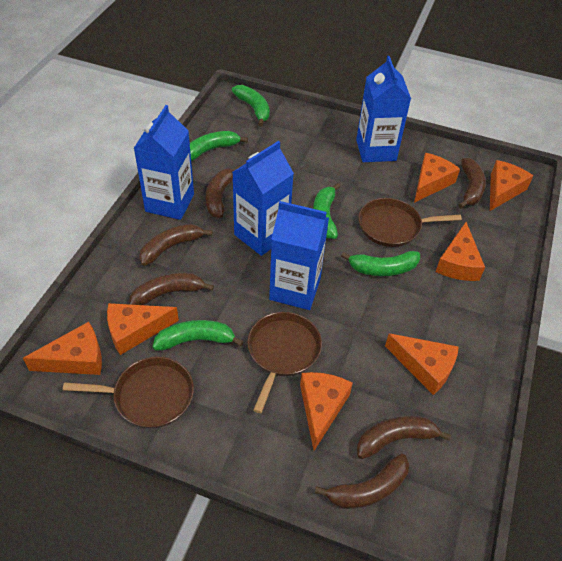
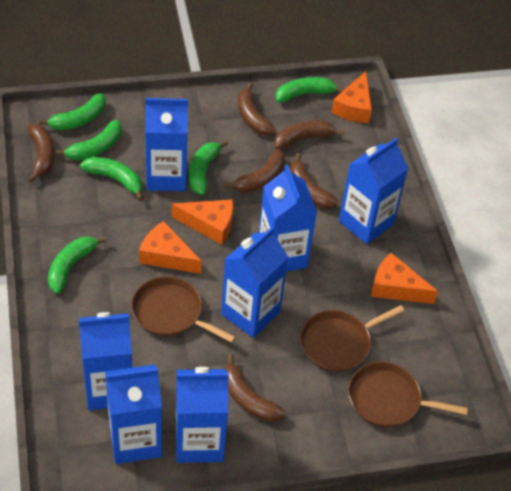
blue carton: 4 -> 7
green banana: 5 -> 6
orange cheese: 7 -> 4

